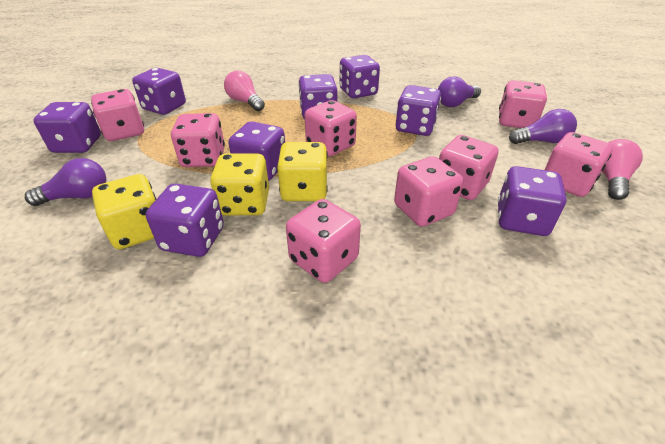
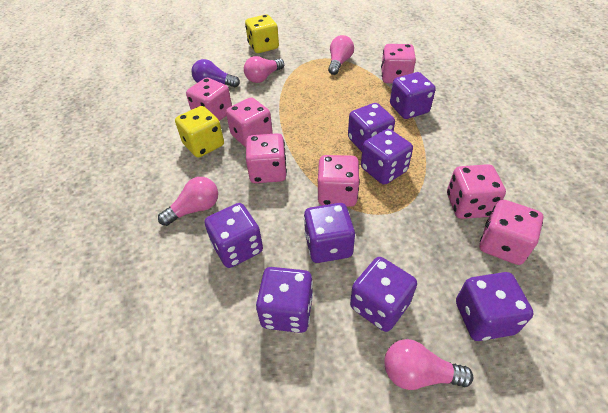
pink dice: 8 -> 7
pink light bulb: 2 -> 4
purple light bulb: 3 -> 1
yellow dice: 3 -> 2

